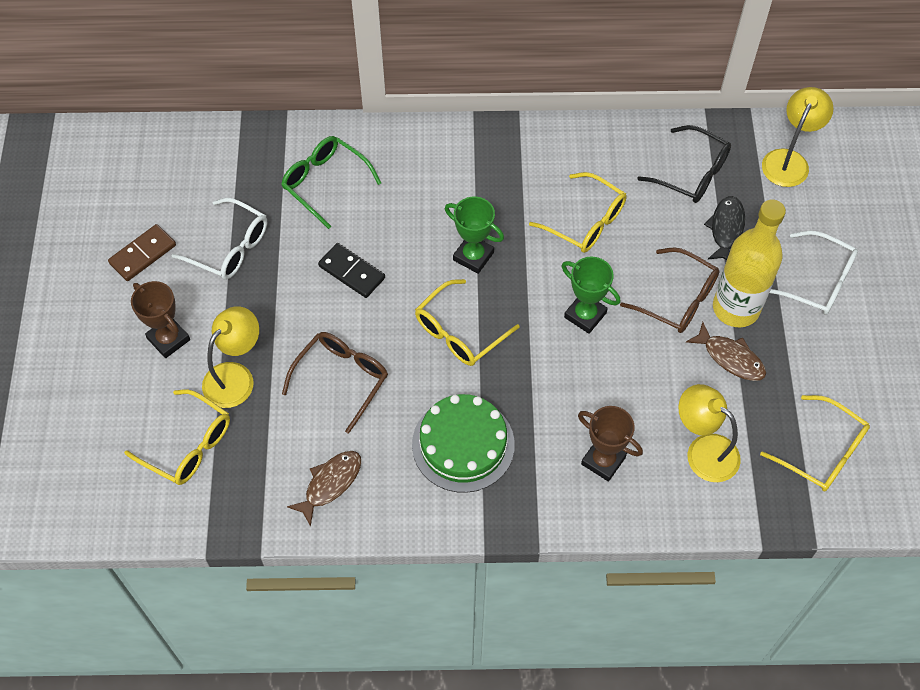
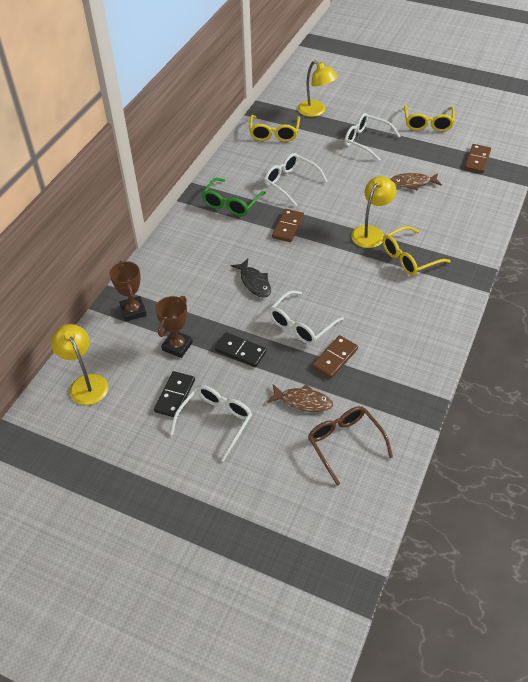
black domino: 1 -> 2
black glasses: 1 -> 0
brown domino: 1 -> 3
brown glasses: 2 -> 1
green cake: 1 -> 0
green trophy: 2 -> 0
white glasses: 2 -> 4
yellow bottle: 1 -> 0
yellow glasses: 4 -> 3

